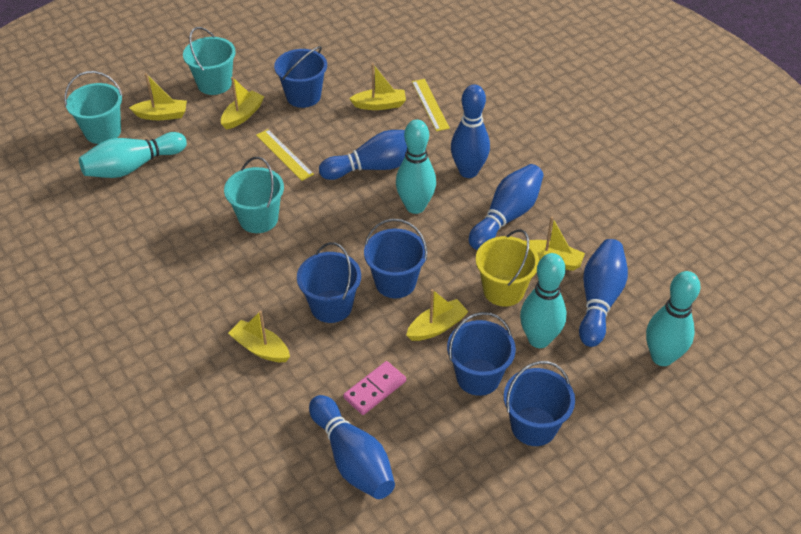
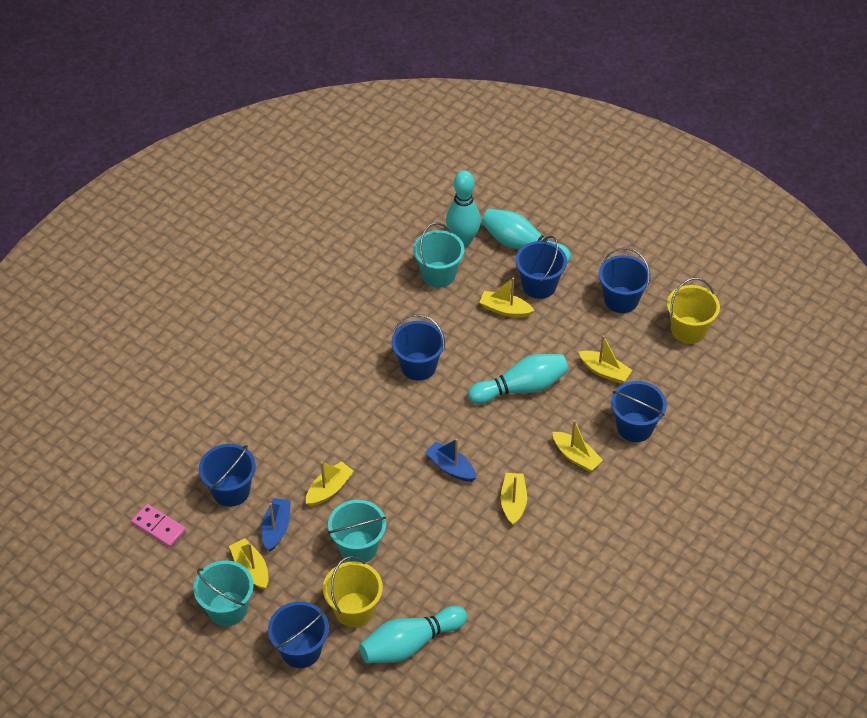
blue boat: 0 -> 2
blue bowling pin: 5 -> 0
blue bucket: 5 -> 6
yellow bucket: 1 -> 2
yellow ruler: 2 -> 0

